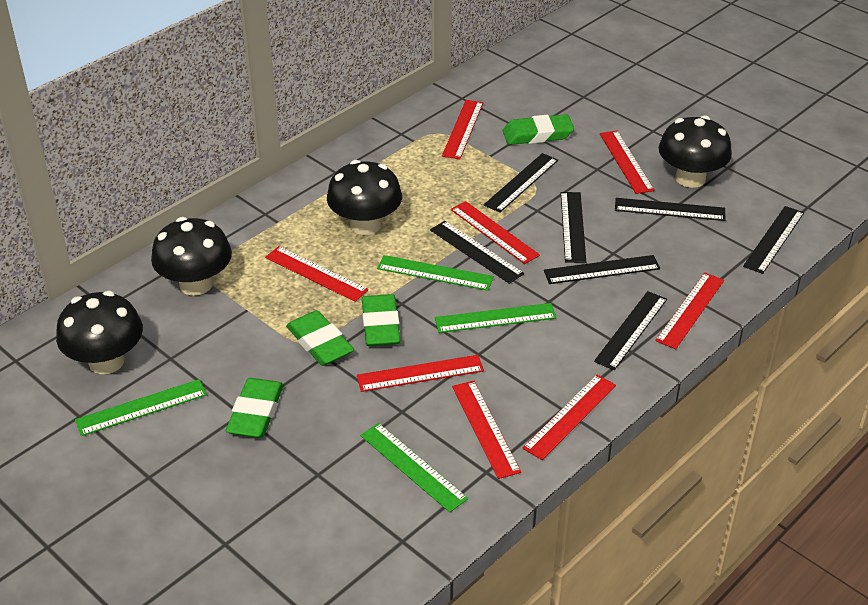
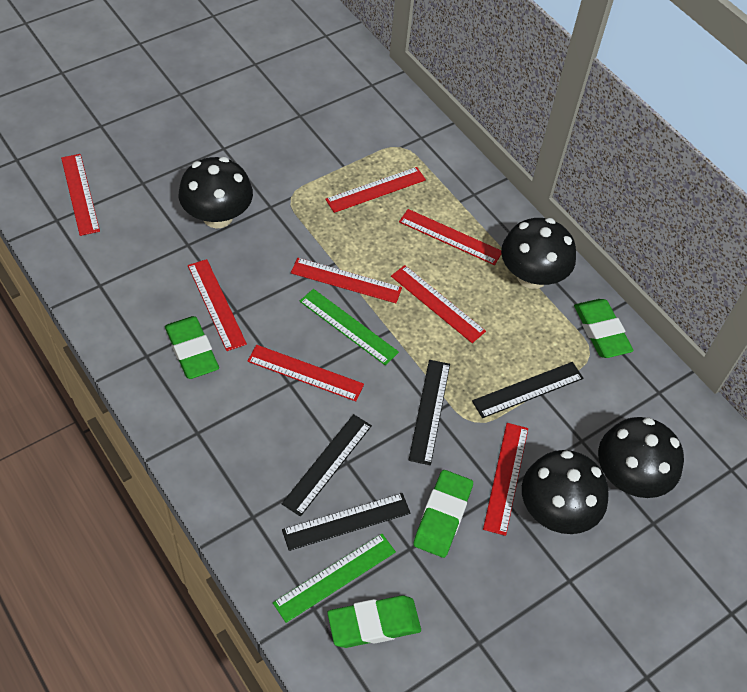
black ruler: 7 -> 4
green ruler: 4 -> 2

